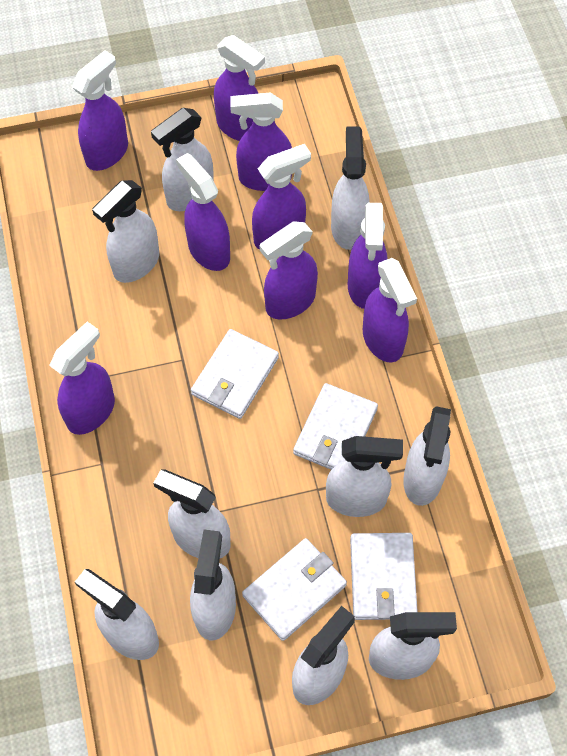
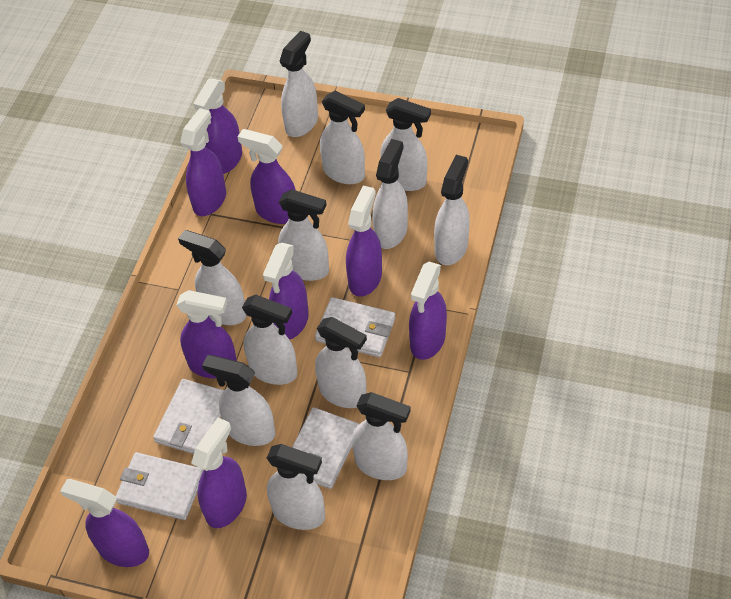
white spray bottle: 10 -> 12

